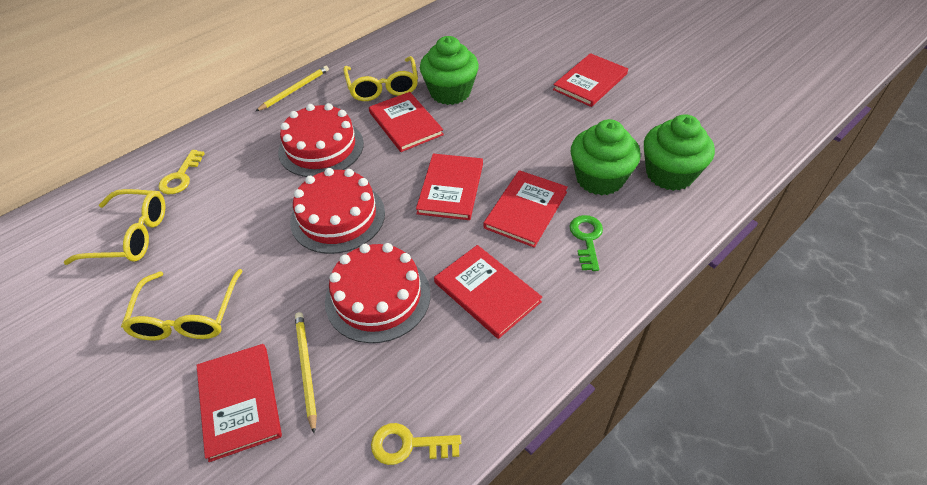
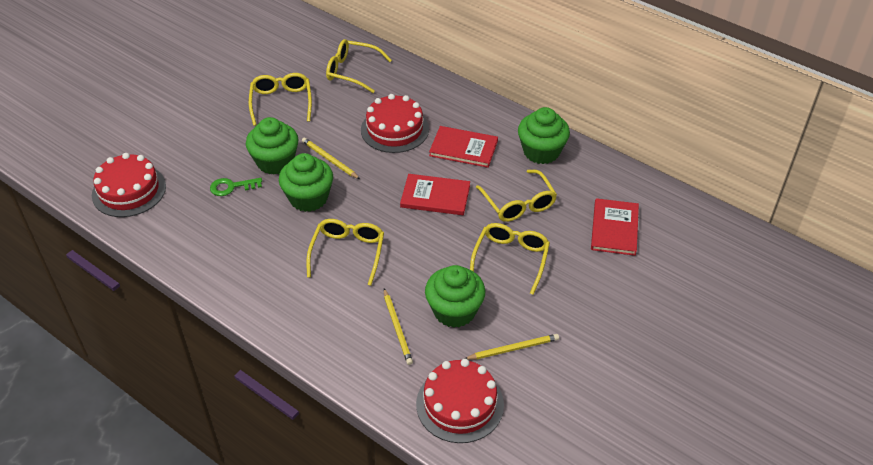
green cupcake: 3 -> 4
red book: 6 -> 3
yellow glasses: 3 -> 5
yellow key: 2 -> 0
yellow pencil: 2 -> 3

